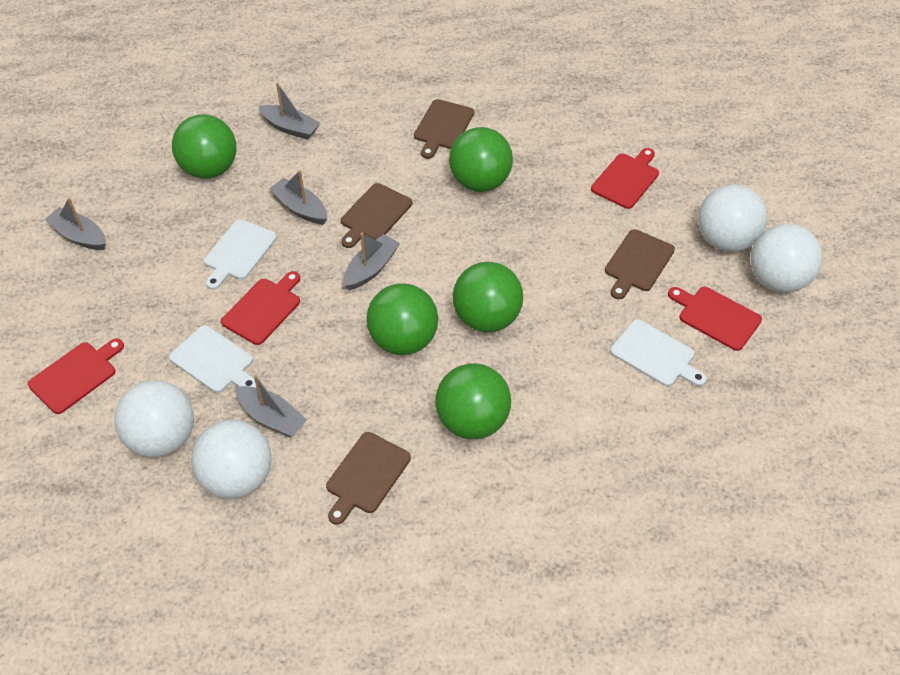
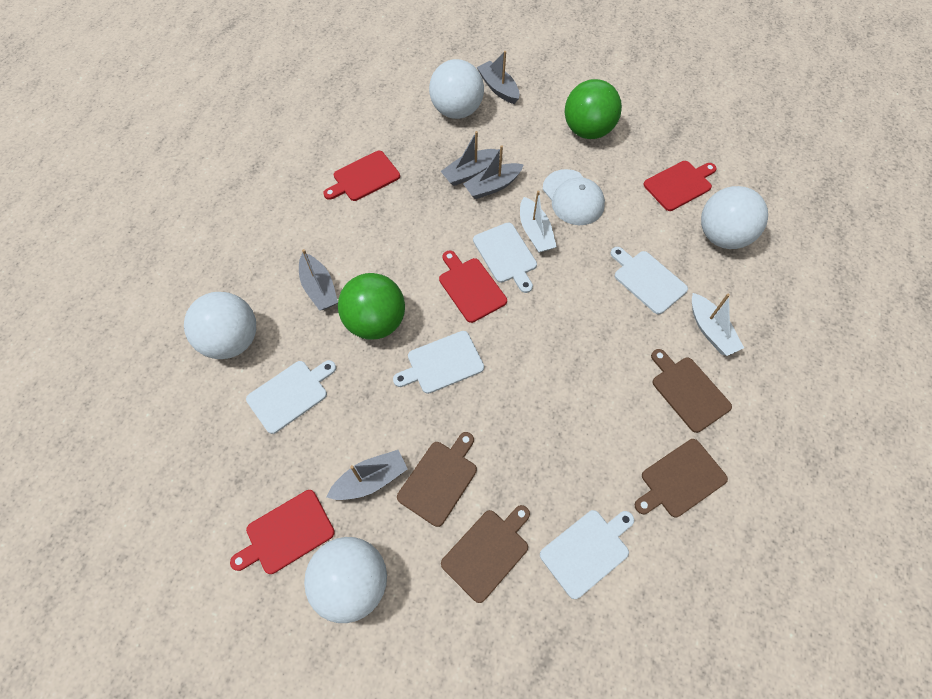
green ball: 5 -> 2
white boat: 0 -> 2
white cap: 0 -> 1
white cutting board: 3 -> 5

